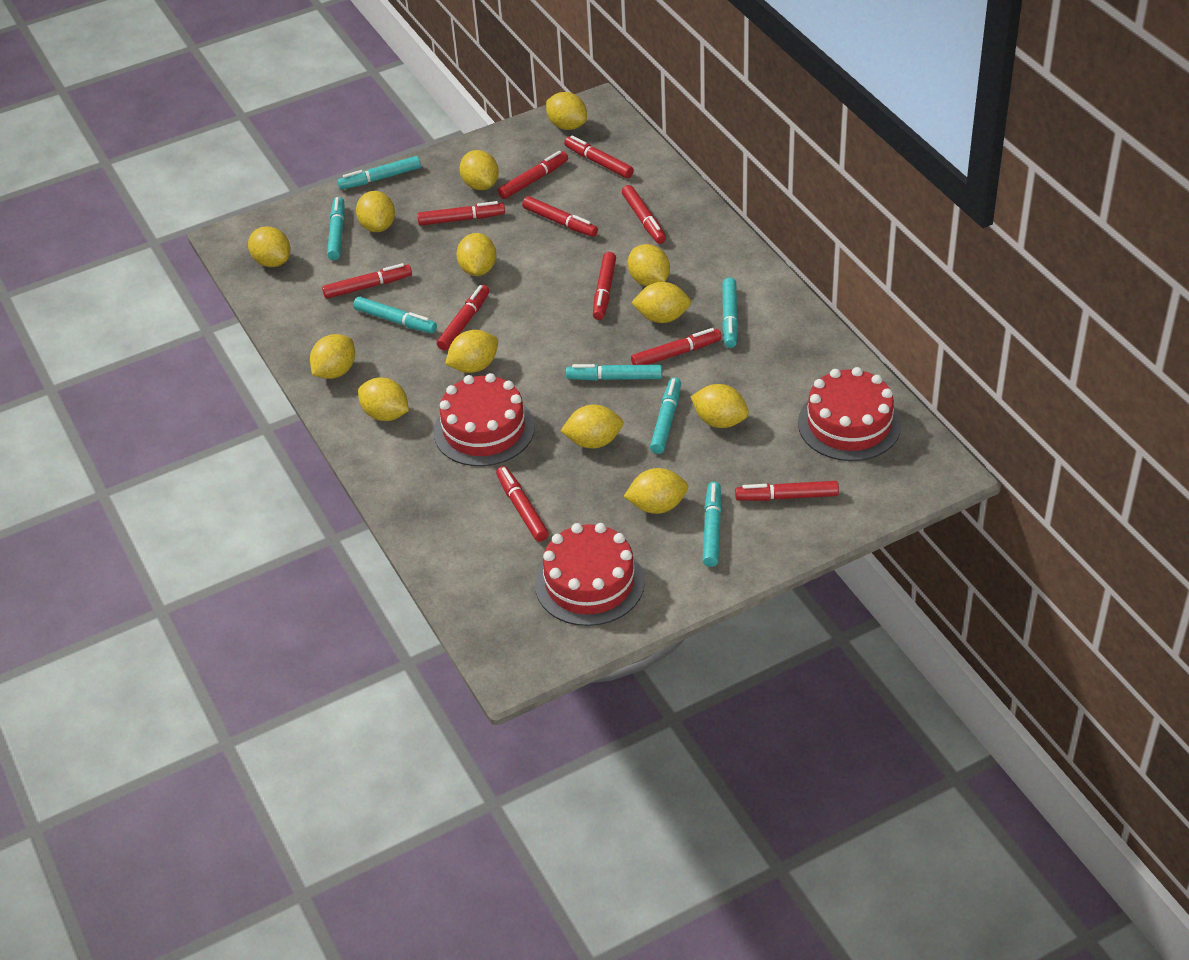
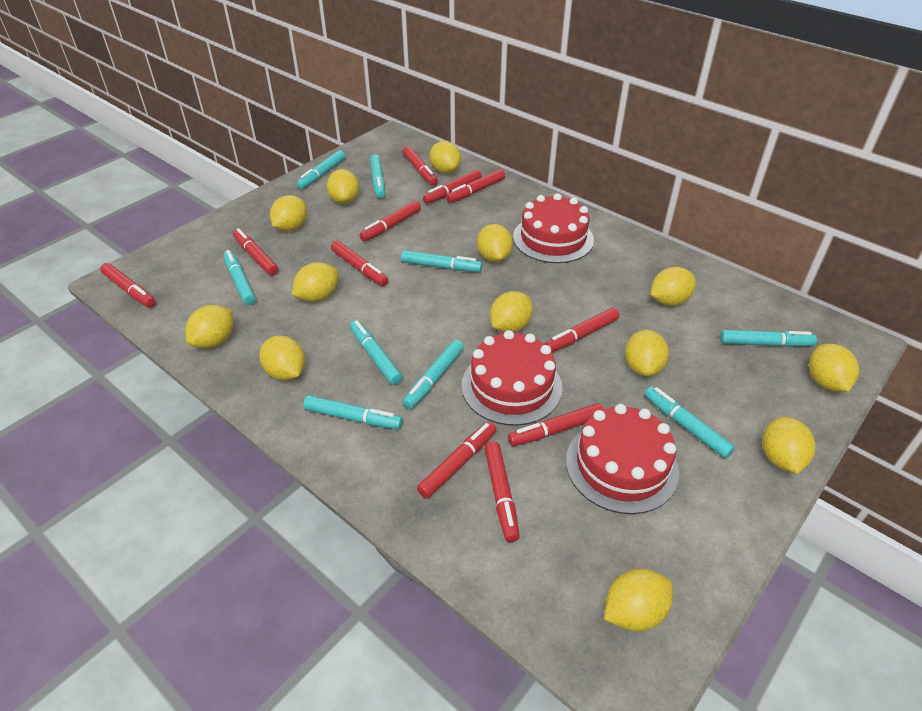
turquoise marker: 7 -> 9

